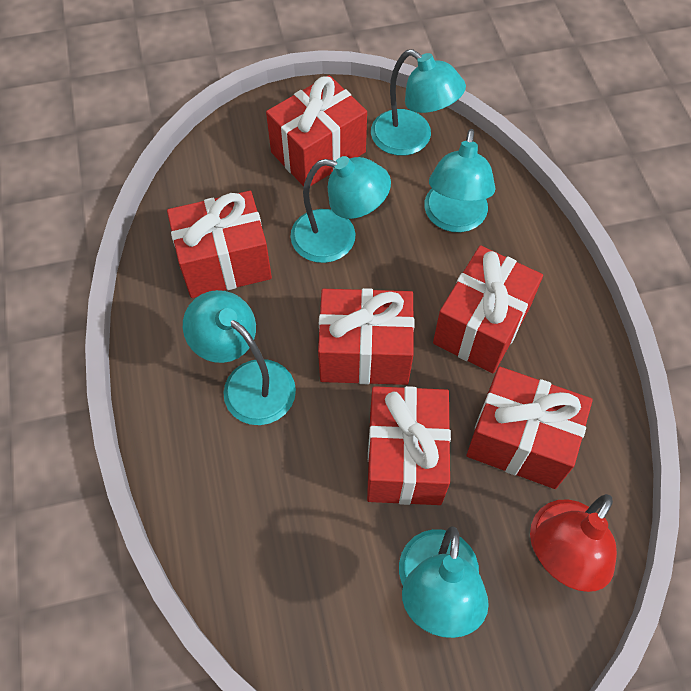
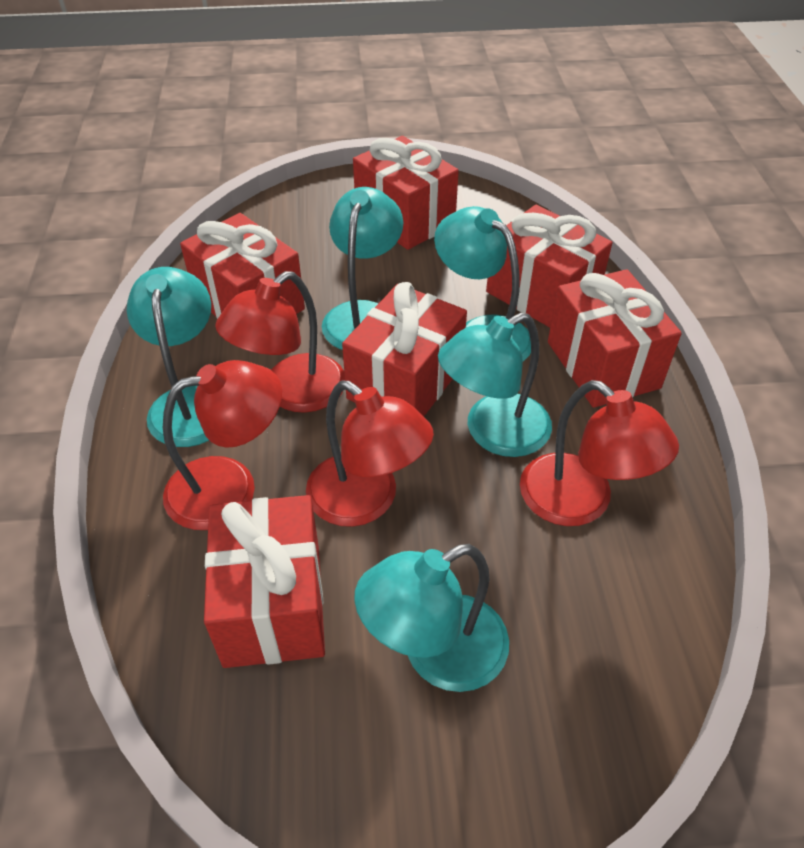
red lamp: 1 -> 4

